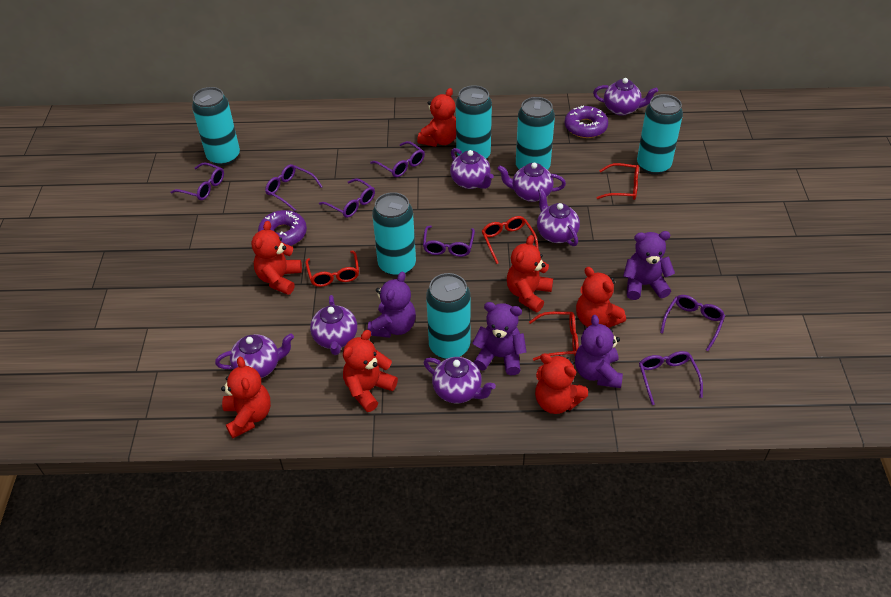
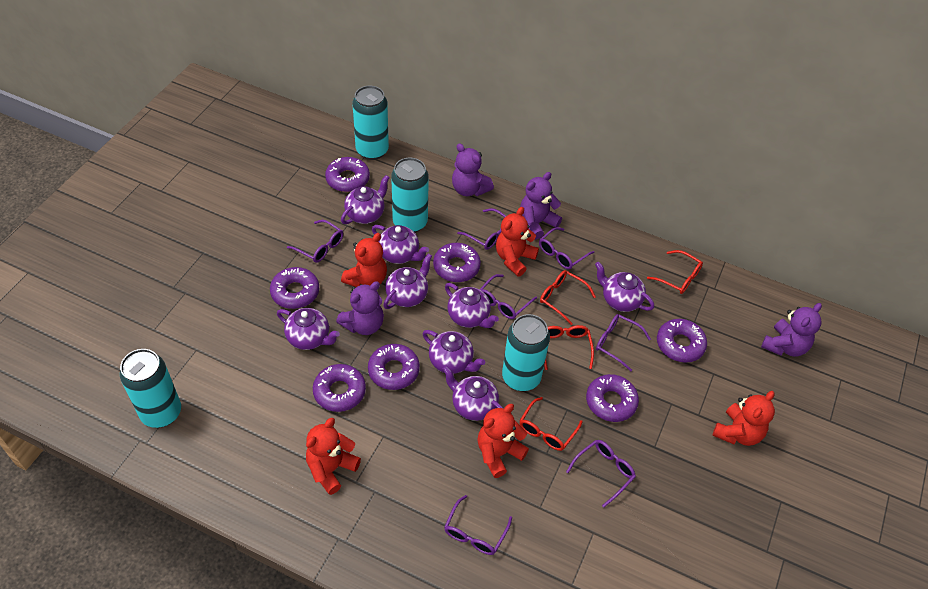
purple donut: 2 -> 7
purple teapot: 7 -> 8
red teddy bear: 7 -> 5
turquoise can: 6 -> 4

